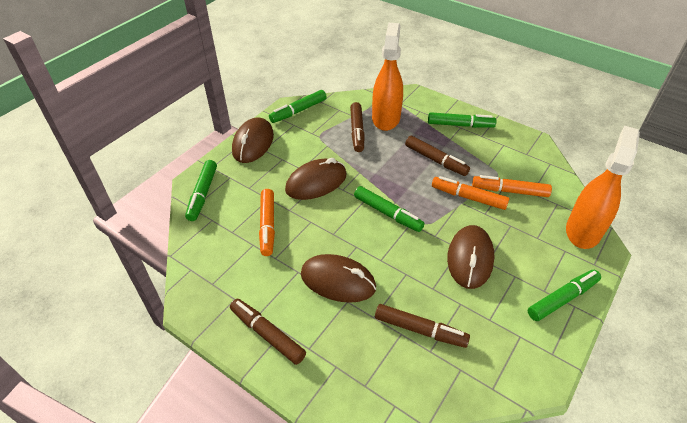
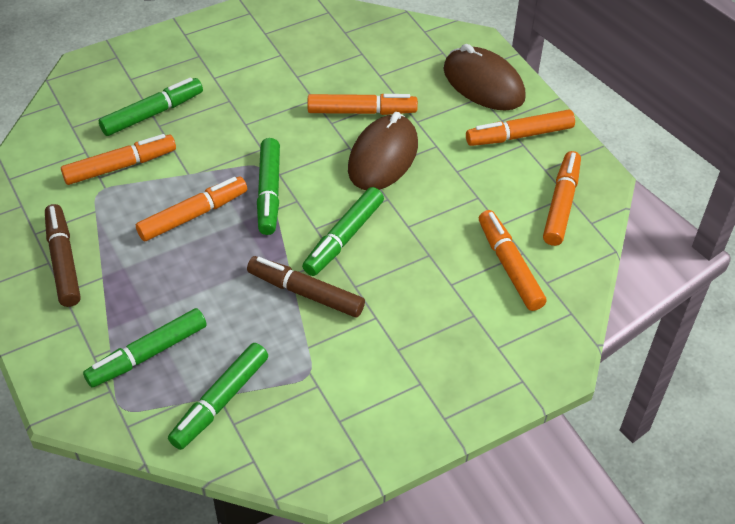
brown marker: 4 -> 2
brown mouse: 4 -> 2
orange marker: 3 -> 6
orange spray bottle: 2 -> 0

